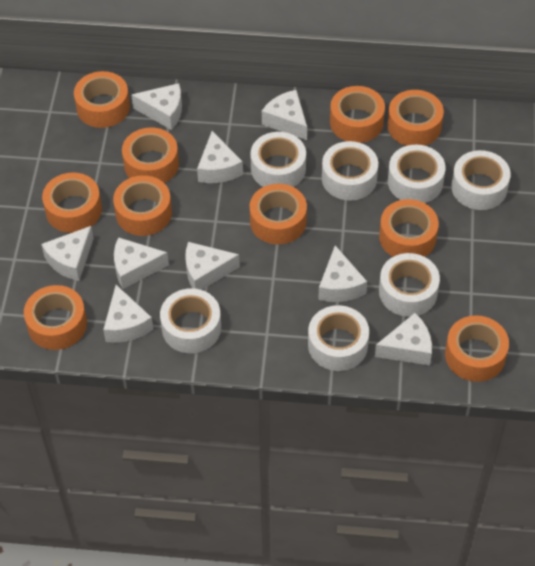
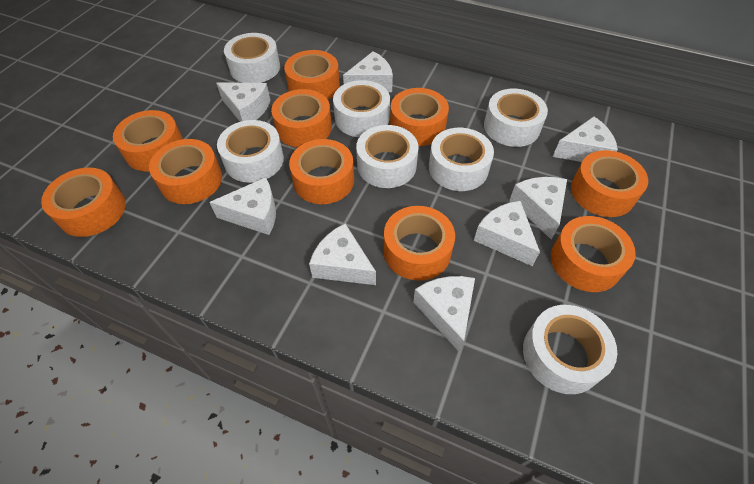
white cheese: 9 -> 8

